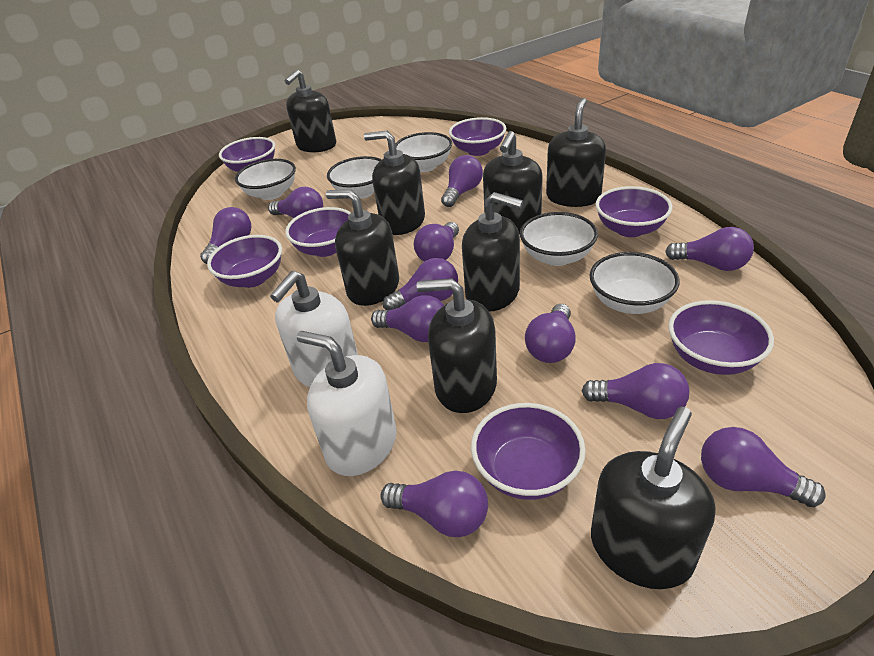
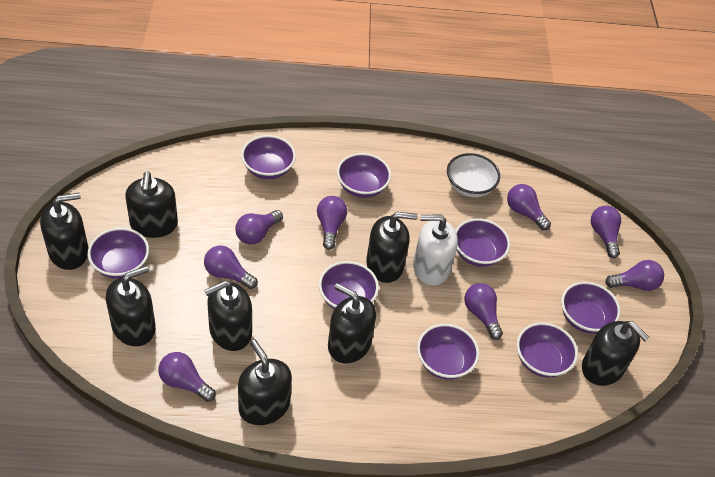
purple bowl: 7 -> 8
purple light bulb: 11 -> 8
white bowl: 5 -> 1
white soap dispenser: 2 -> 1

